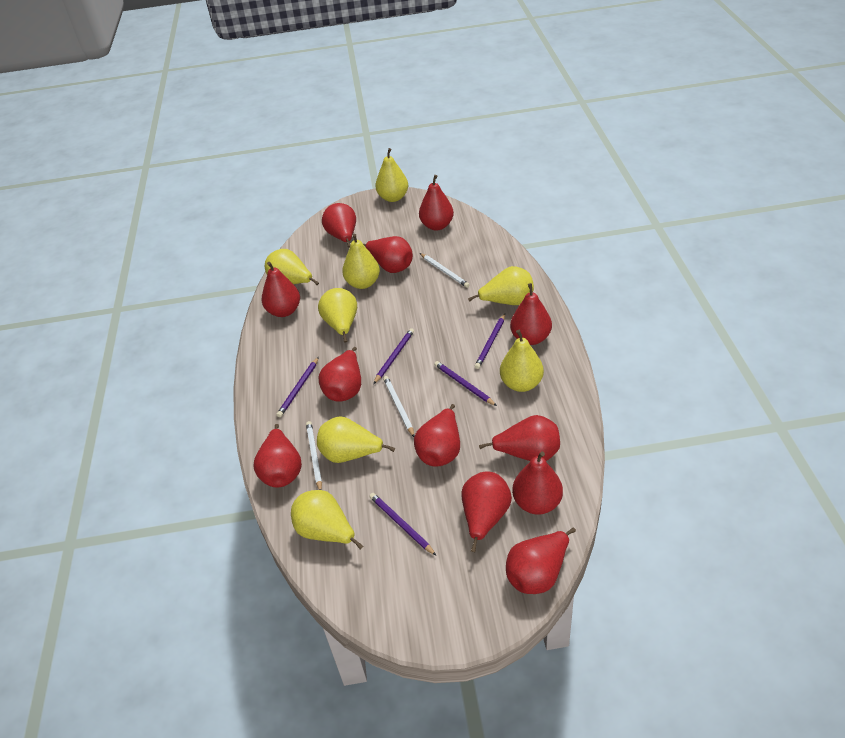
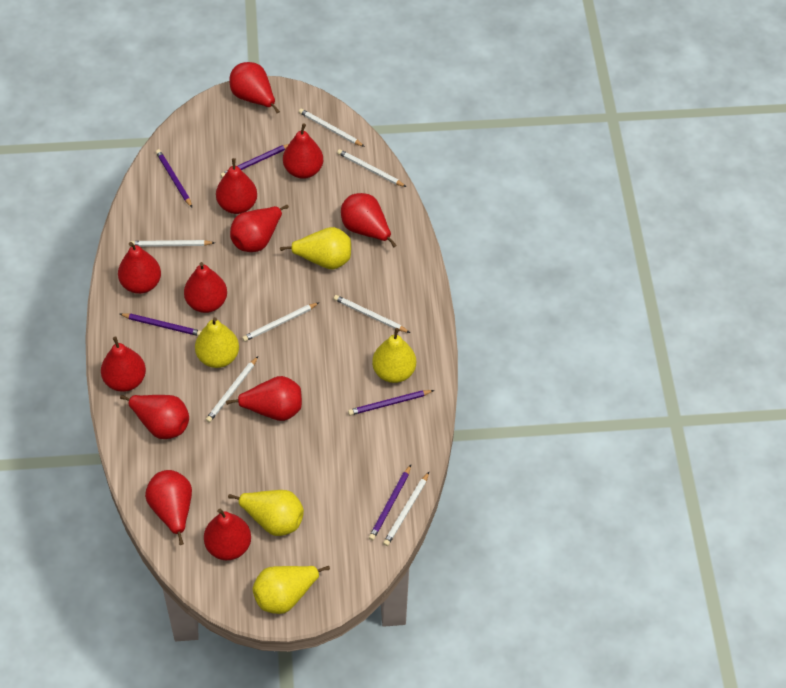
white pencil: 3 -> 7
yellow pear: 8 -> 5

